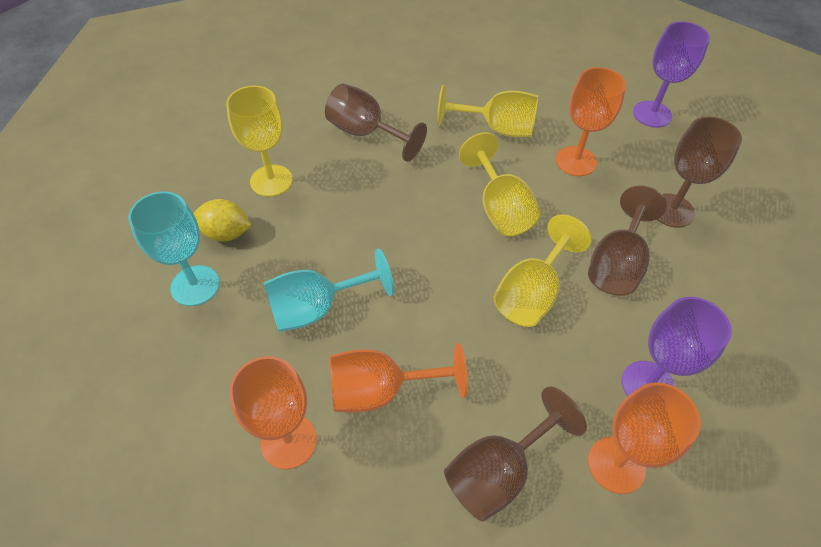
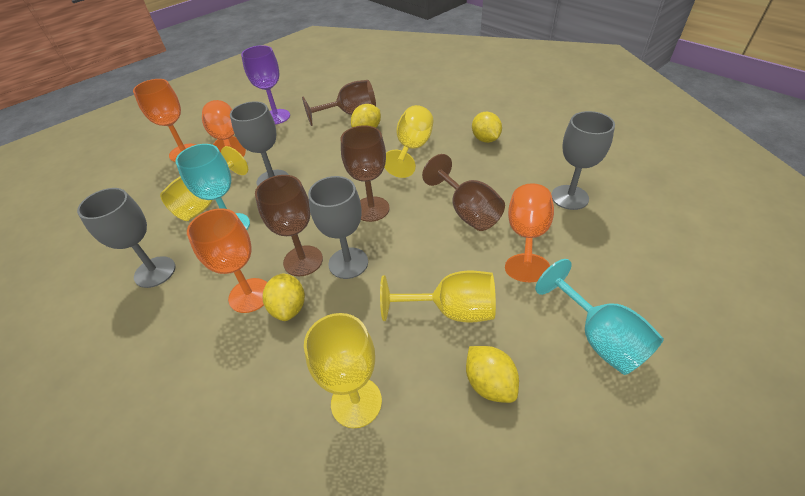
grey goblet: 0 -> 4
purple goblet: 2 -> 1
yellow lemon: 1 -> 4

